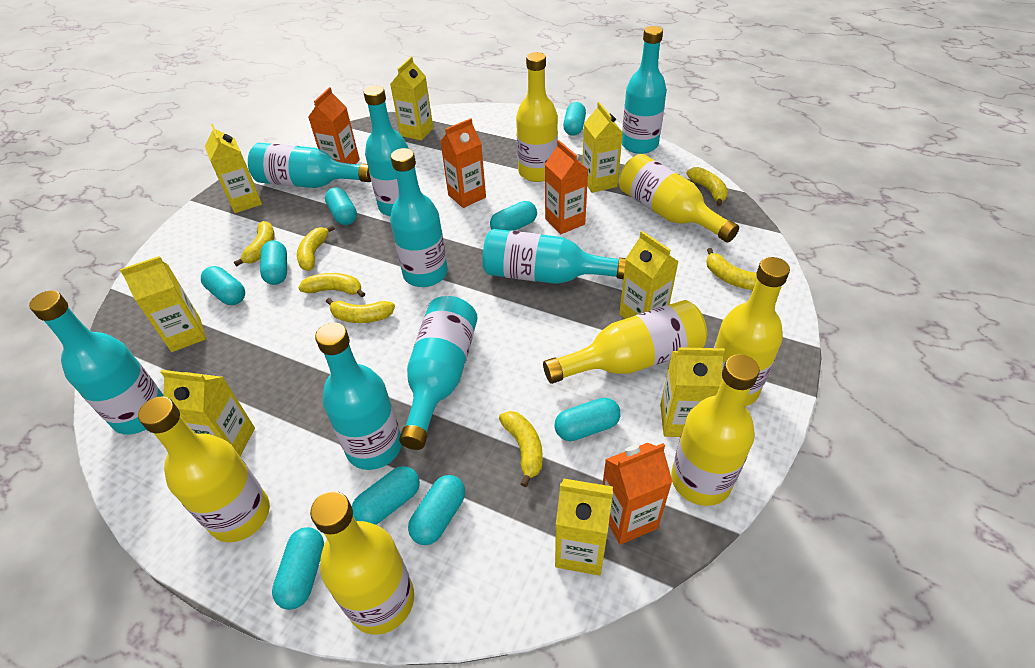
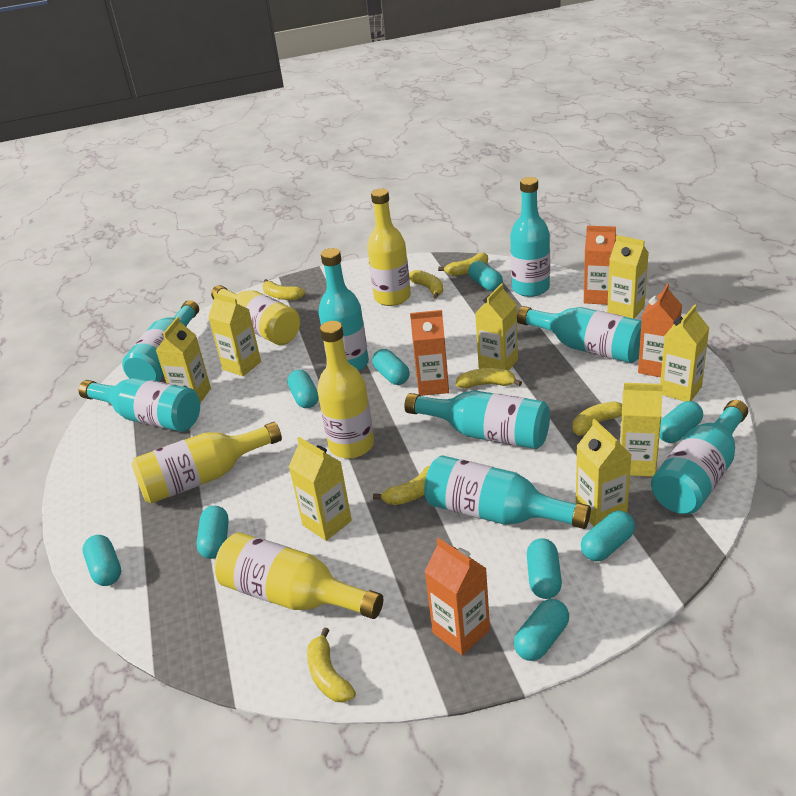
yellow bottle: 7 -> 5

